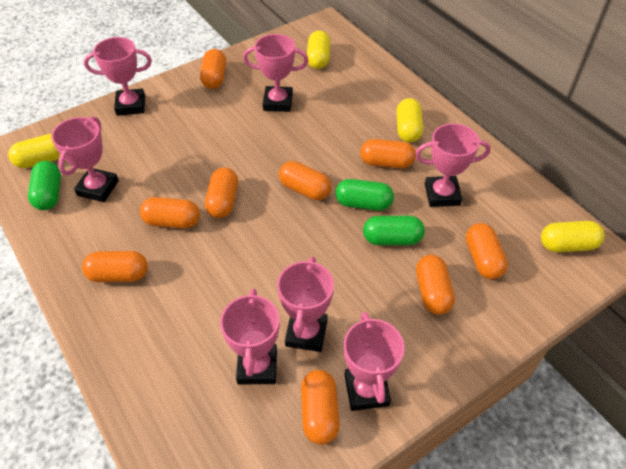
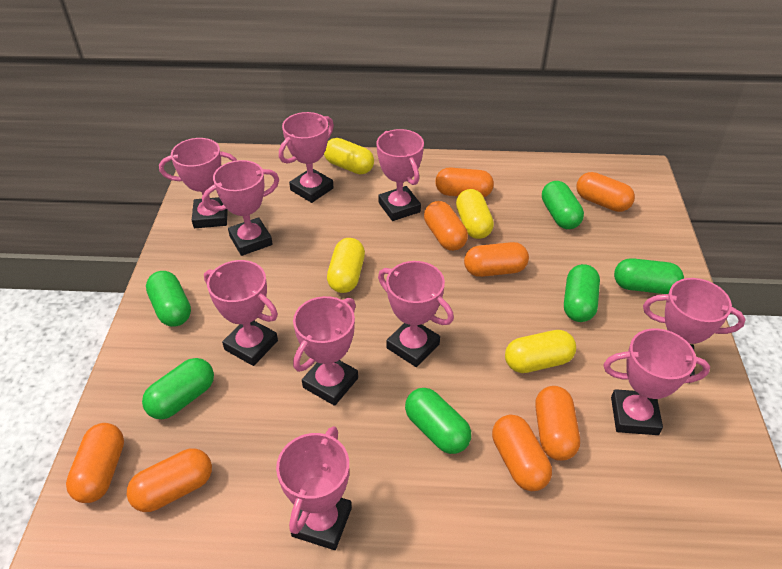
green capsule: 3 -> 6
orange capsule: 9 -> 8
pink trophy: 7 -> 10

